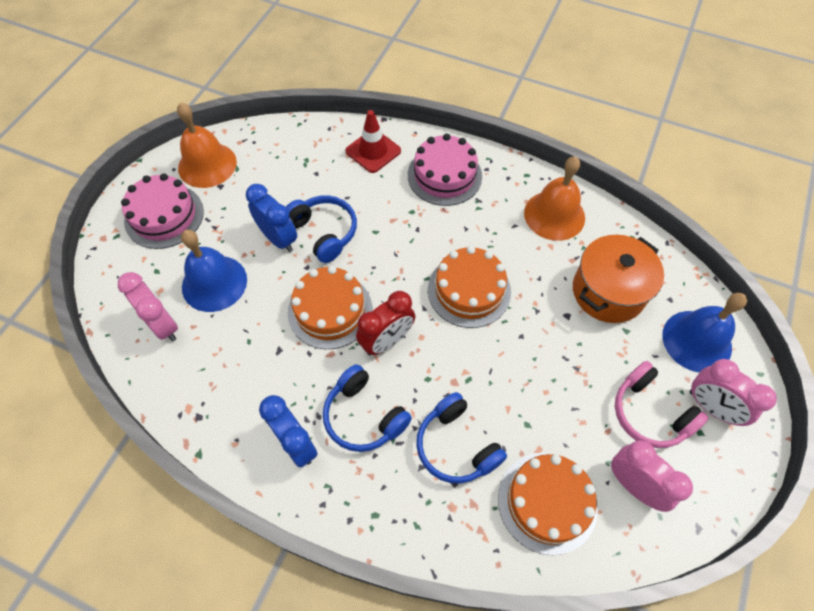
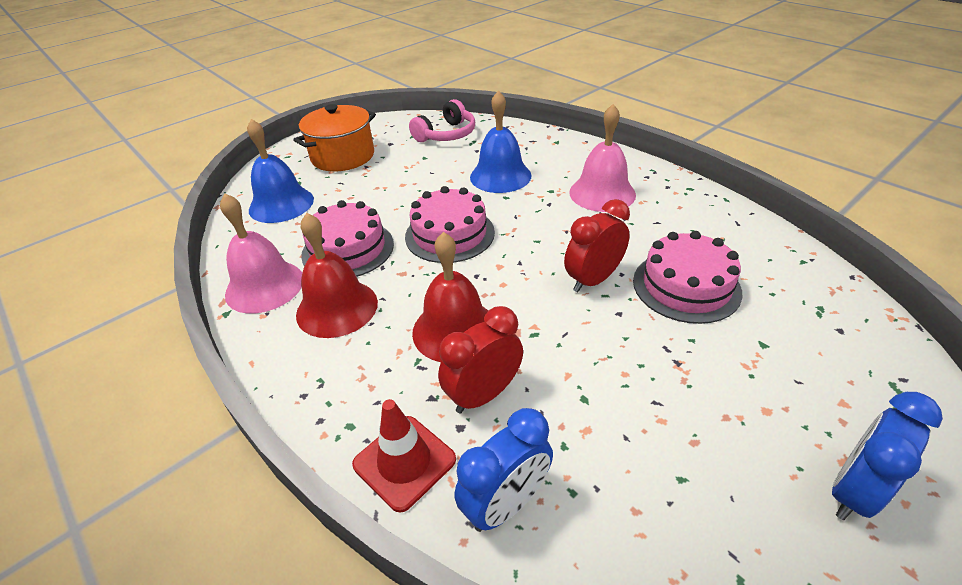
blue headphones: 3 -> 0
orange bell: 2 -> 0
orange cake: 3 -> 0
pink bell: 0 -> 2
pink cake: 2 -> 3
pink clock: 3 -> 0
red bell: 0 -> 2
red clock: 1 -> 2

